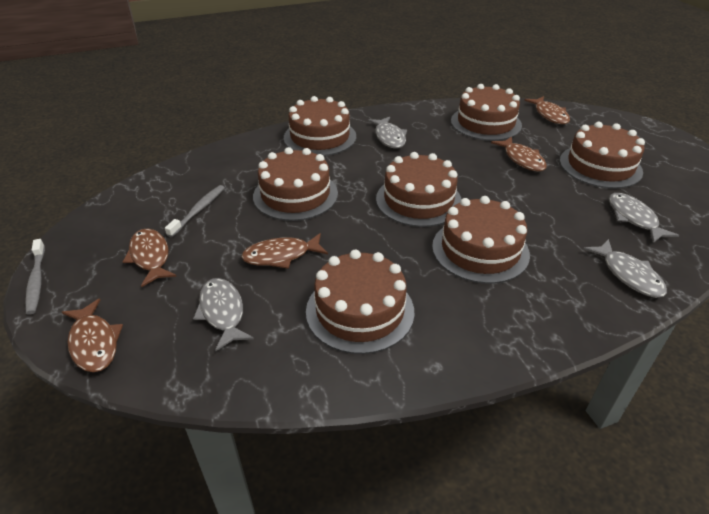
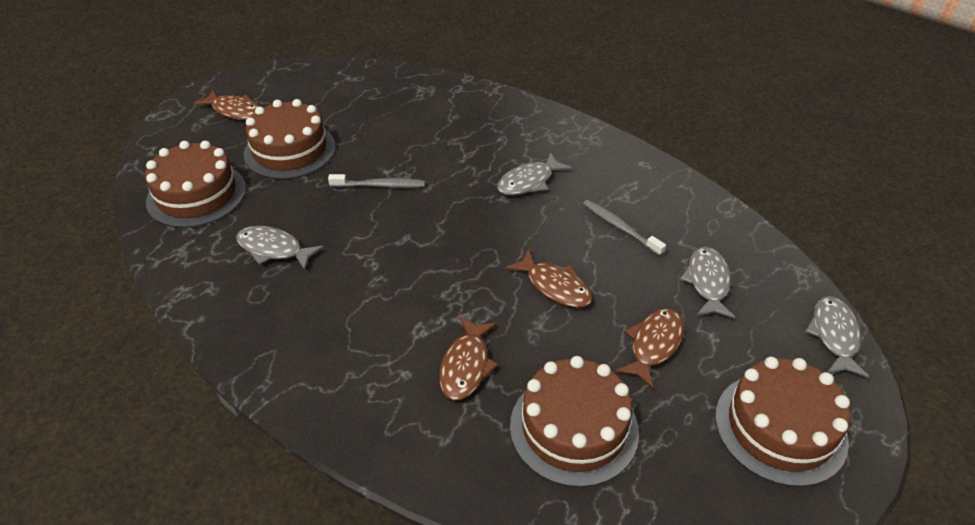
brown cake: 7 -> 4
brown fish: 5 -> 4

